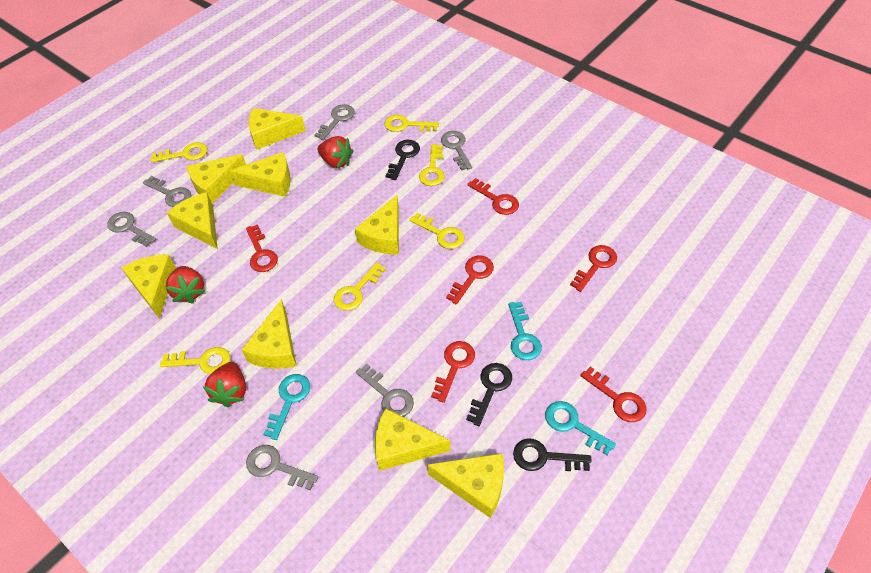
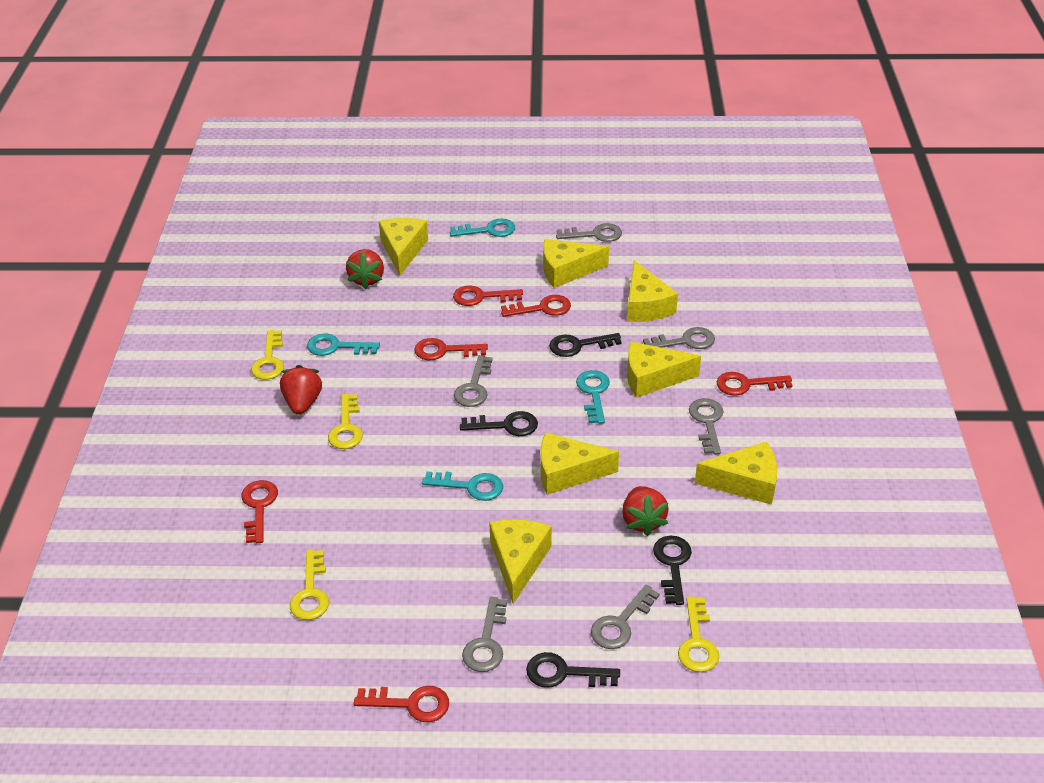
black key: 3 -> 4
turquoise key: 3 -> 4
yellow cheese: 9 -> 7
yellow key: 6 -> 4

